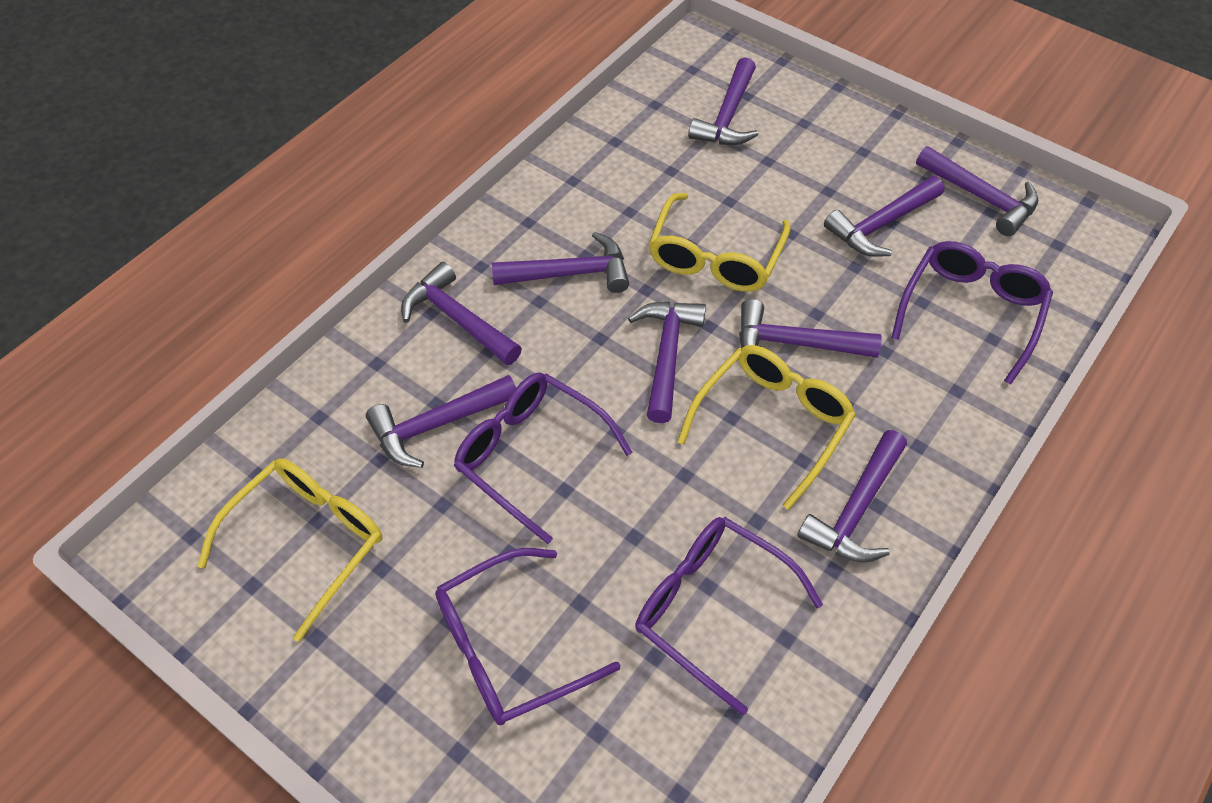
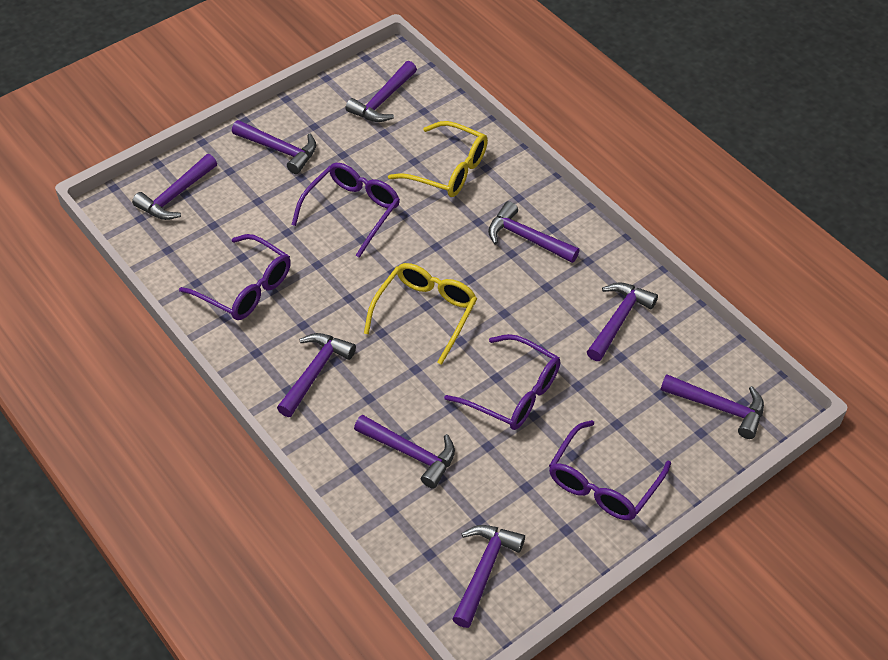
yellow glasses: 3 -> 2

